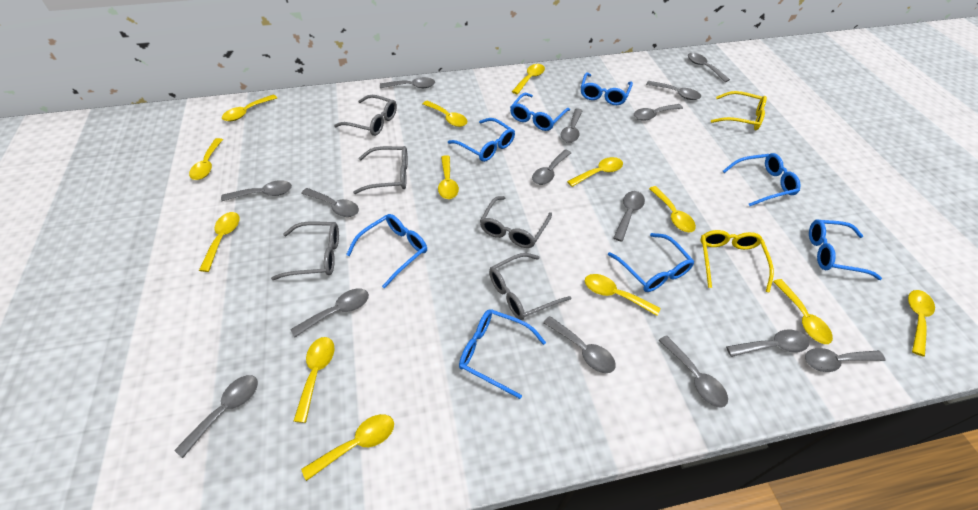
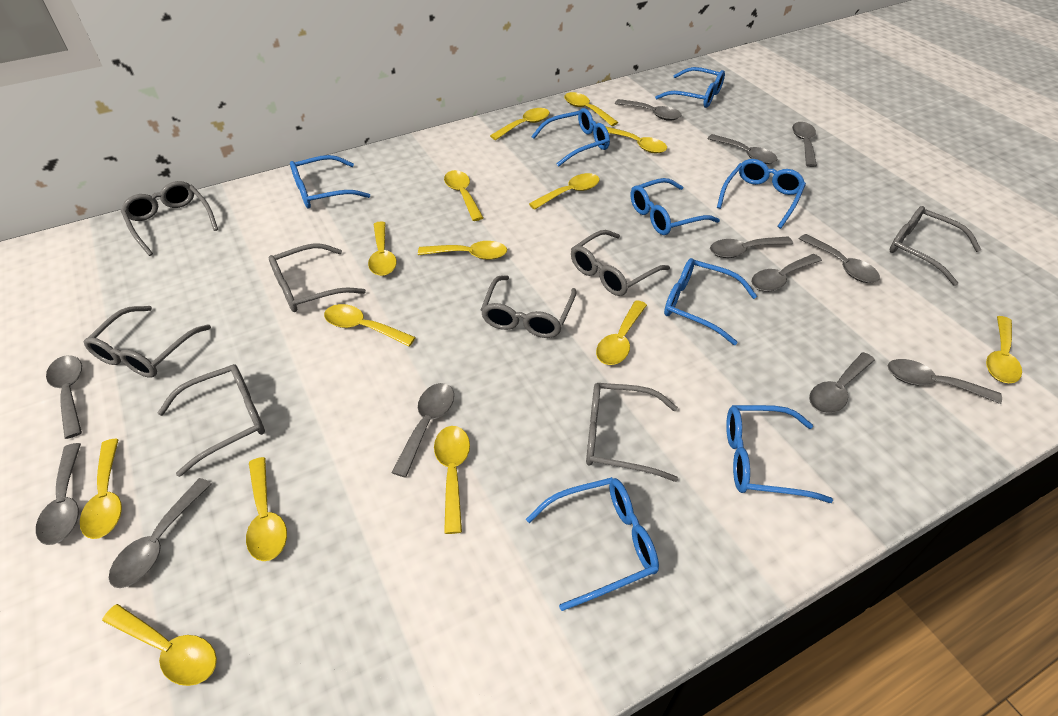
grey glasses: 5 -> 8
grey spoon: 15 -> 12
yellow glasses: 2 -> 0
yellow spoon: 13 -> 14

